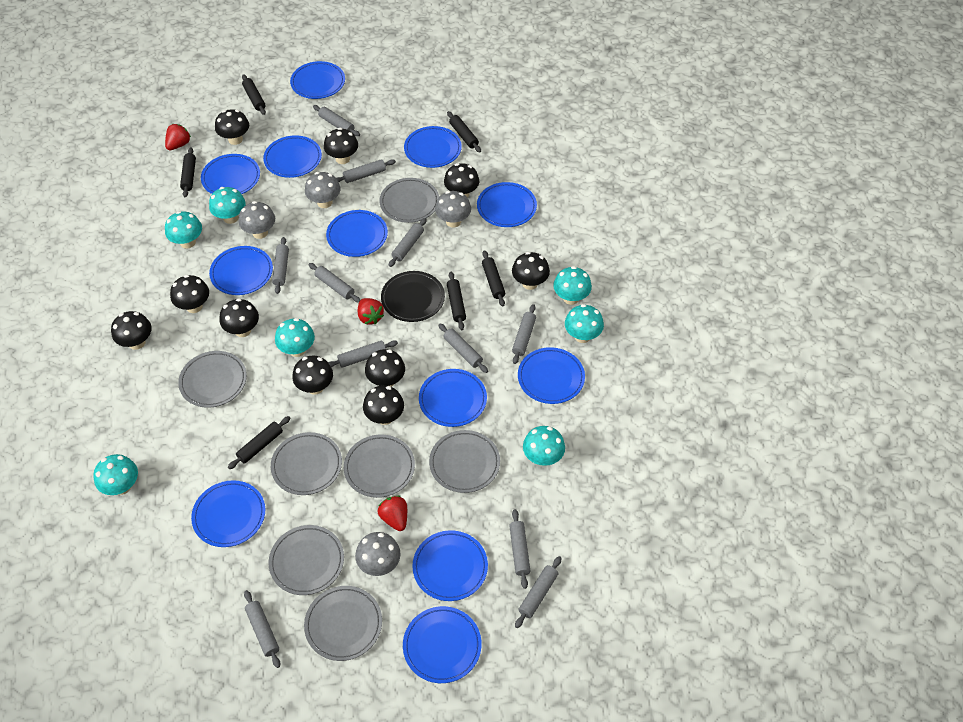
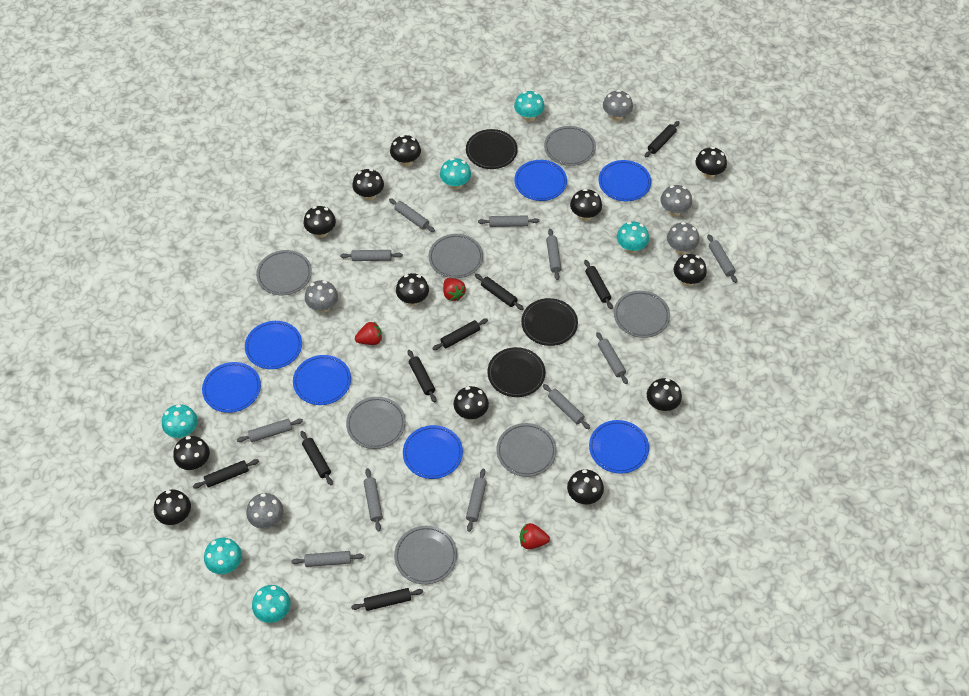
black mushroom: 10 -> 12
black plate: 1 -> 3
black rolling pin: 6 -> 8
blue plate: 12 -> 7
grey mushroom: 4 -> 5
turquoise mushroom: 7 -> 6

